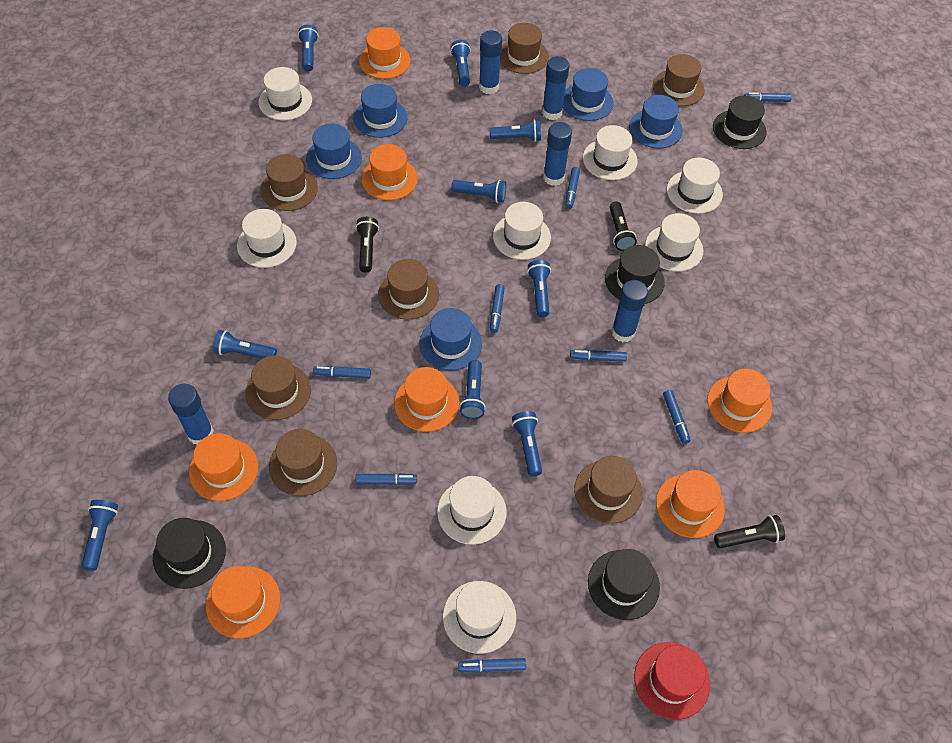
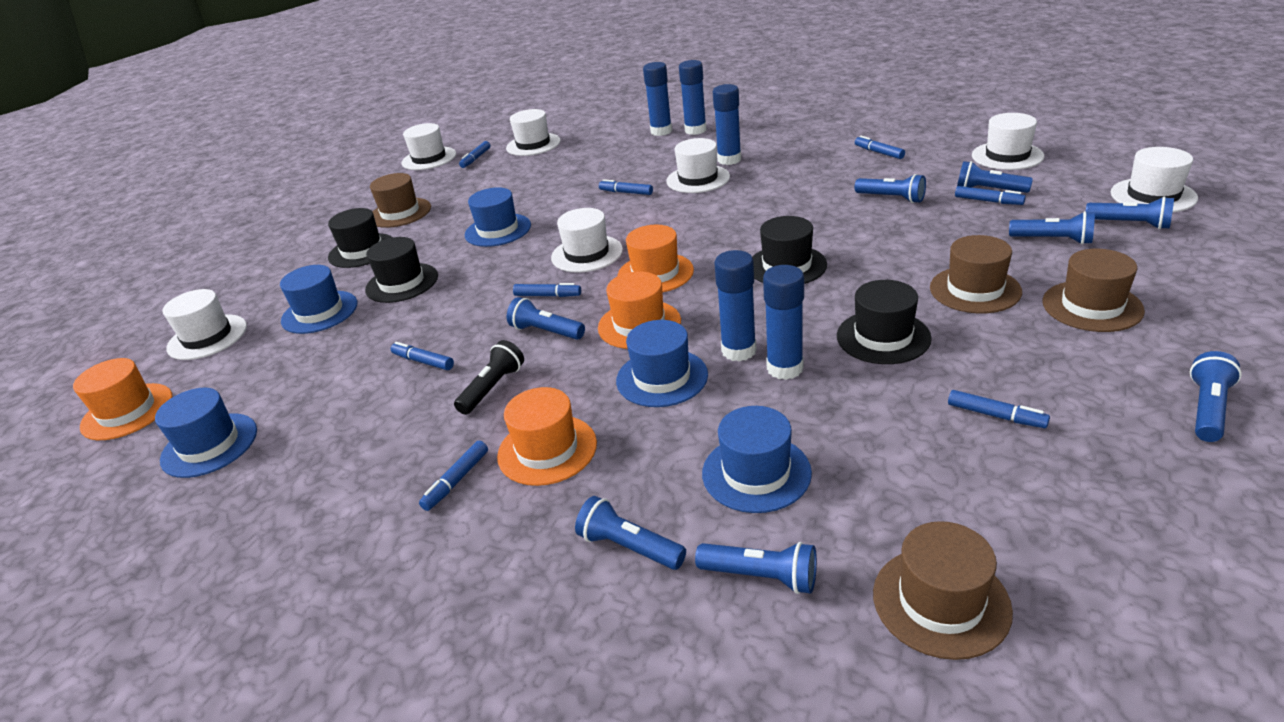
black flashlight: 3 -> 1
blue flashlight: 9 -> 8
brown hat: 7 -> 4
orange hat: 7 -> 4
red hat: 1 -> 0
white hat: 8 -> 7

